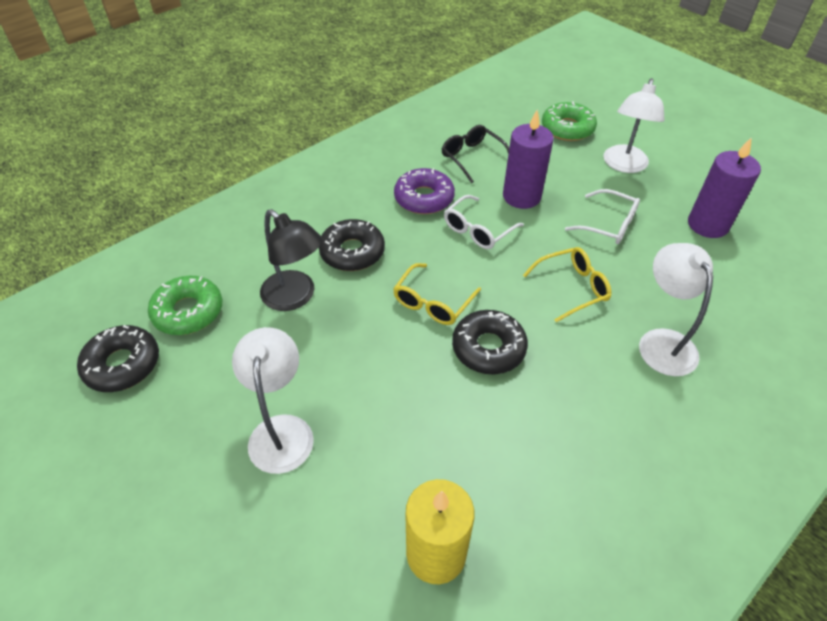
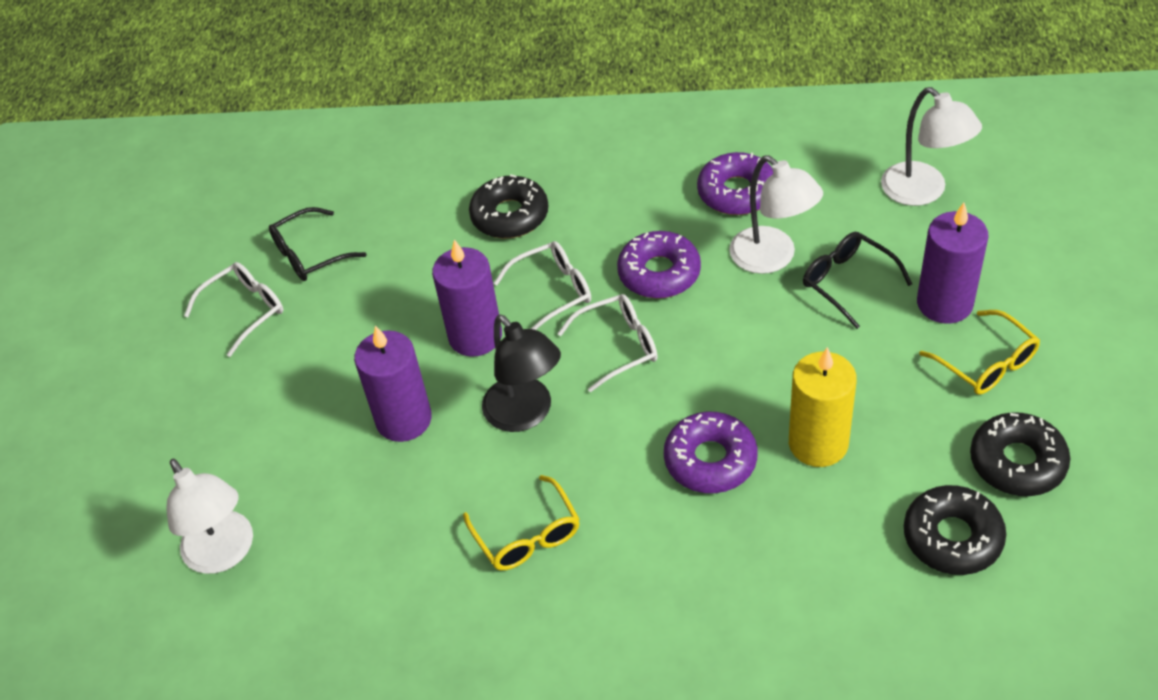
black glasses: 1 -> 2
green donut: 2 -> 0
purple candle: 2 -> 3
purple donut: 1 -> 3
white glasses: 2 -> 3

